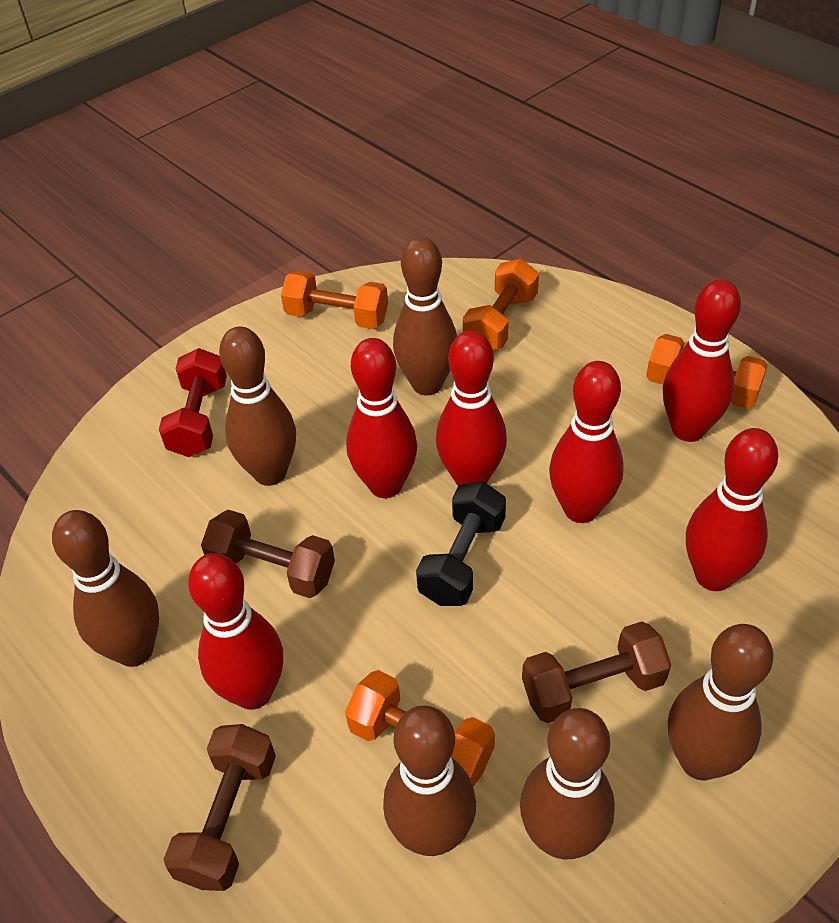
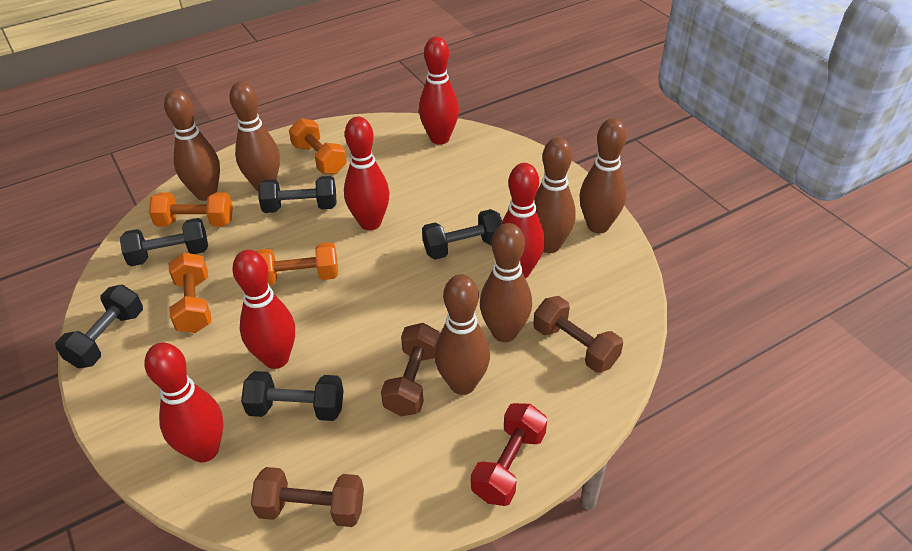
black dumbbell: 1 -> 5
red bowling pin: 6 -> 5

